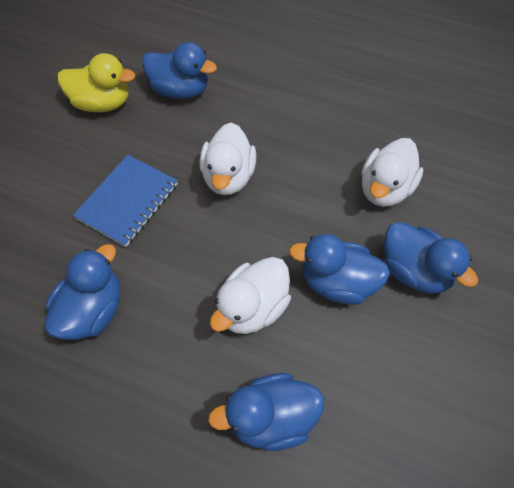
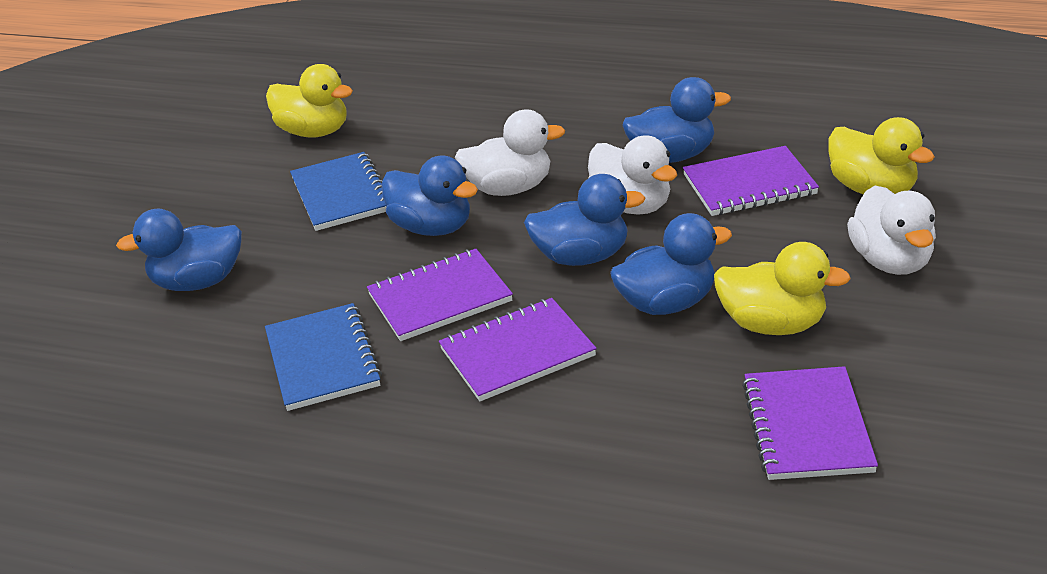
blue notebook: 1 -> 2
purple notebook: 0 -> 4
yellow duck: 1 -> 3

